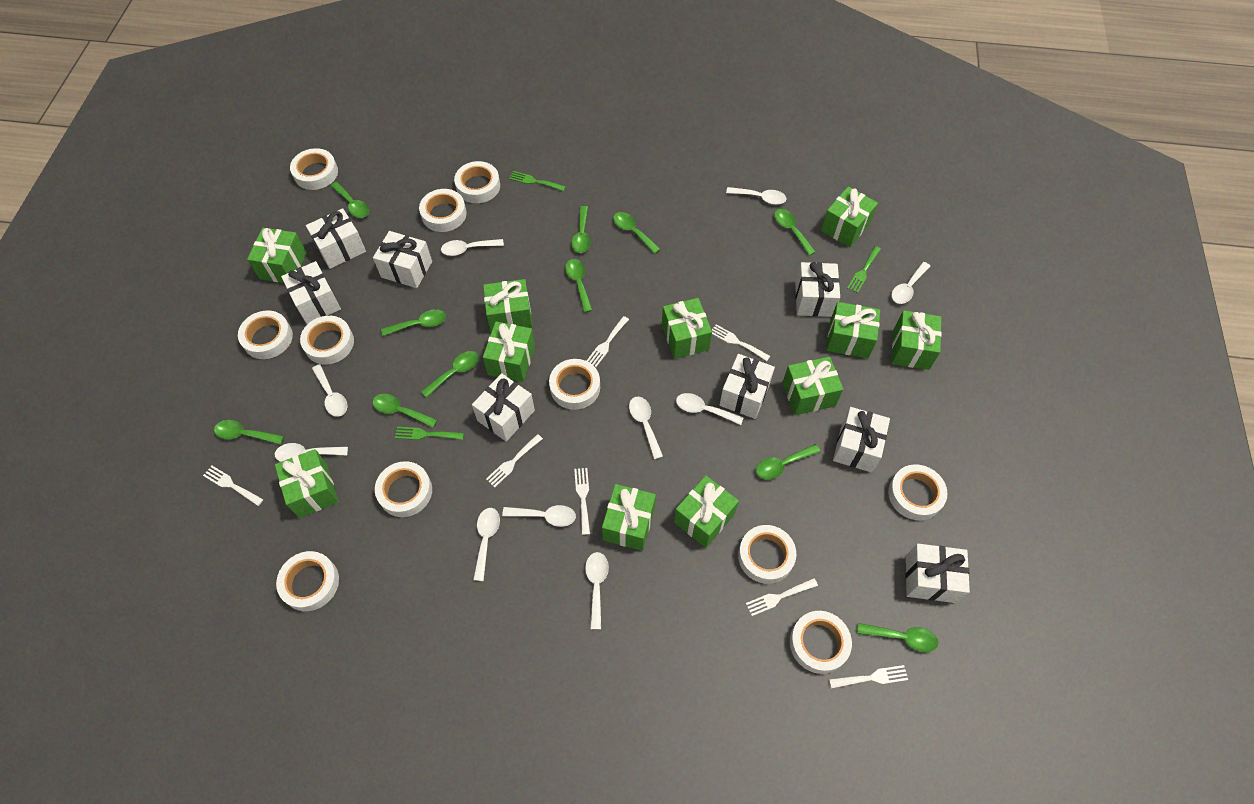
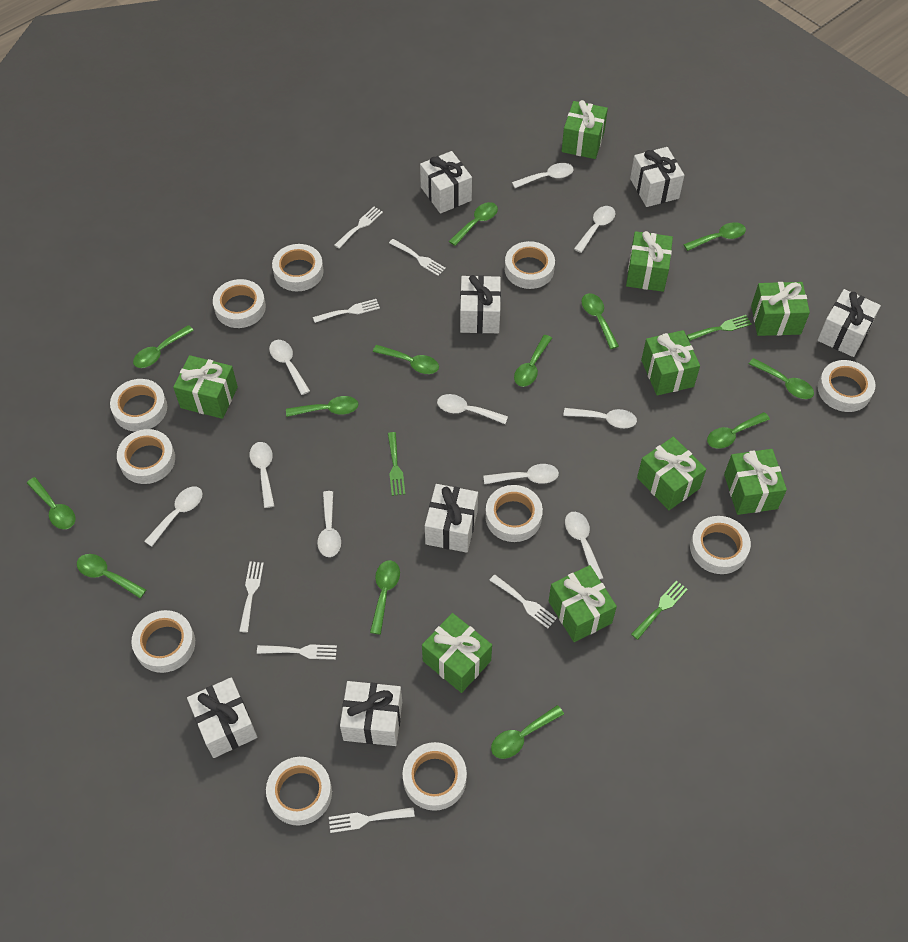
green gift: 11 -> 9
green spoon: 11 -> 13
white gift: 8 -> 7

